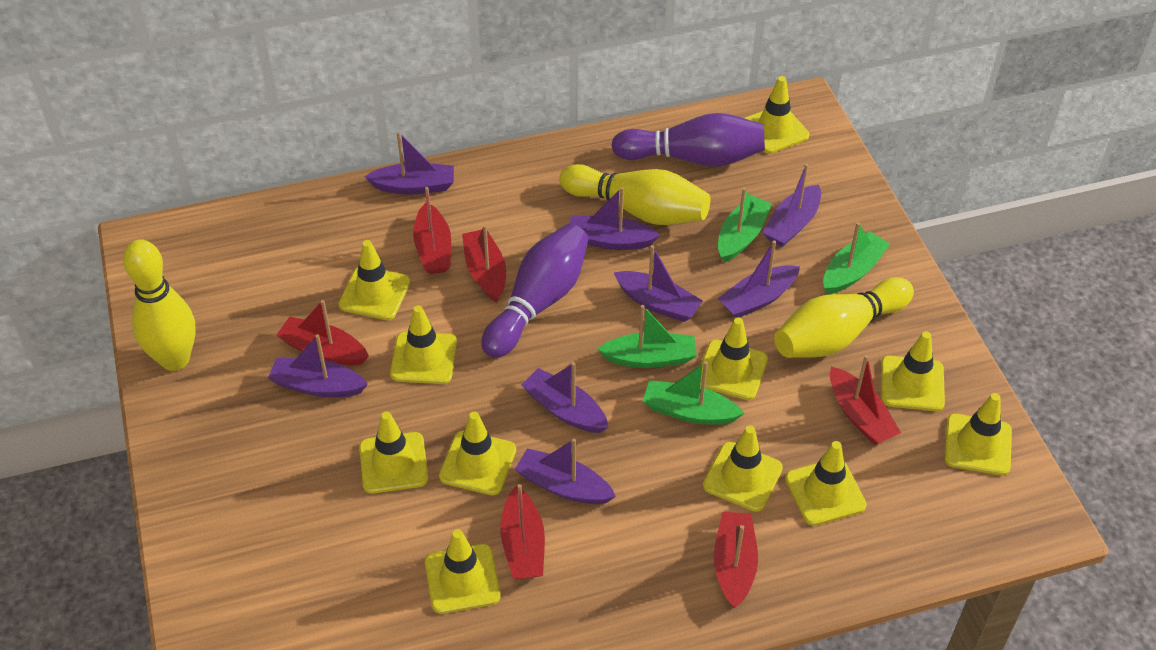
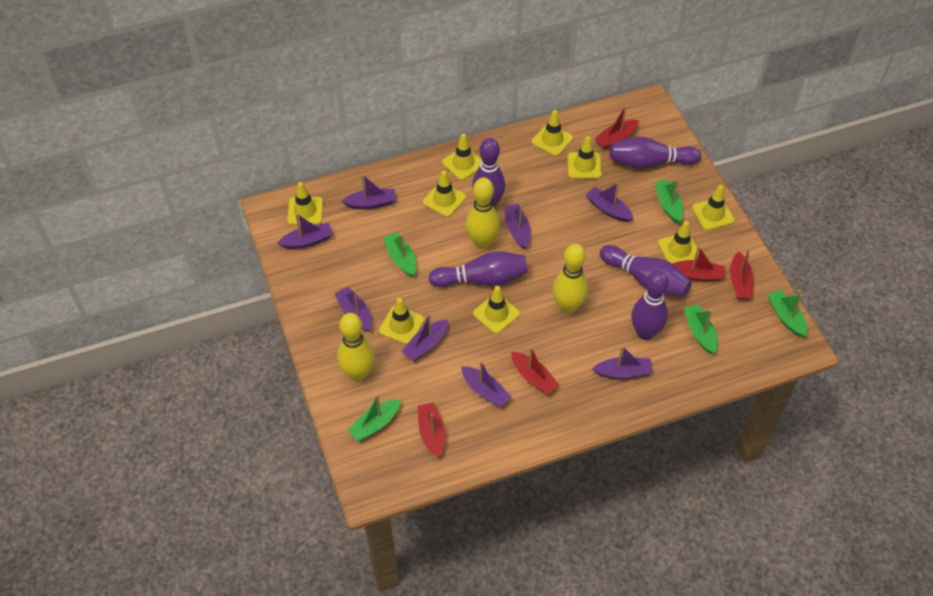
green boat: 4 -> 5
purple bowling pin: 2 -> 5
red boat: 6 -> 5
yellow traffic cone: 11 -> 9

